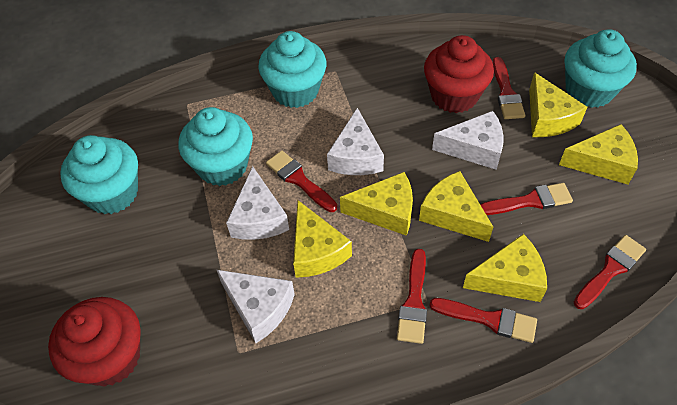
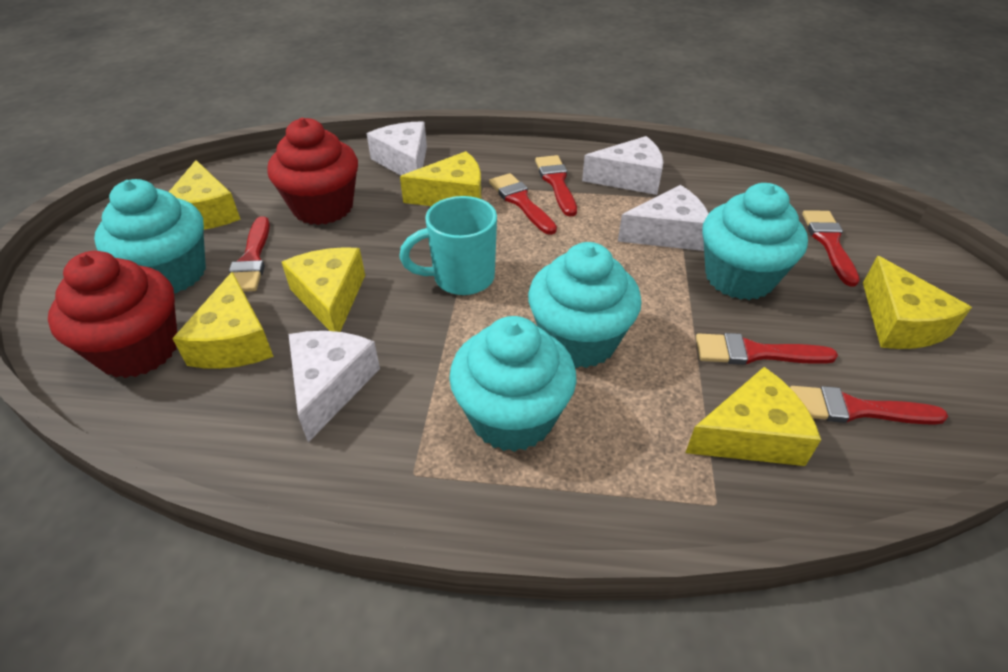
turquoise mug: 0 -> 1

